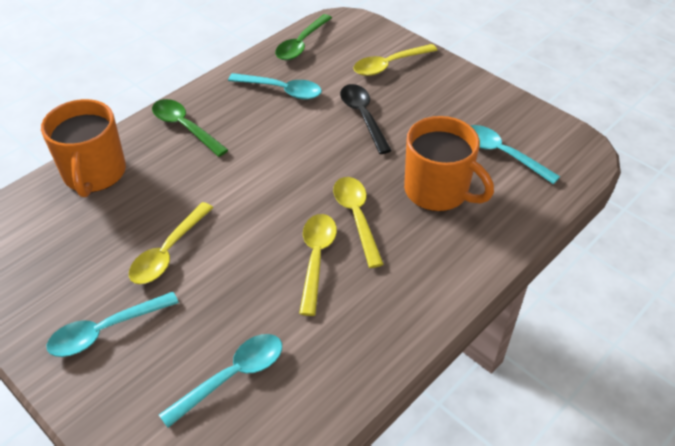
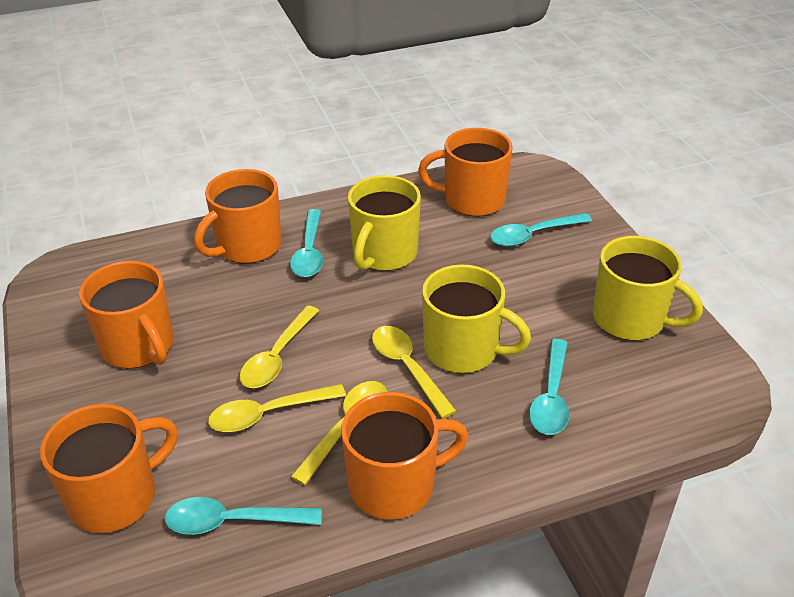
black spoon: 1 -> 0
green spoon: 2 -> 0
orange mug: 2 -> 5
yellow mug: 0 -> 3

